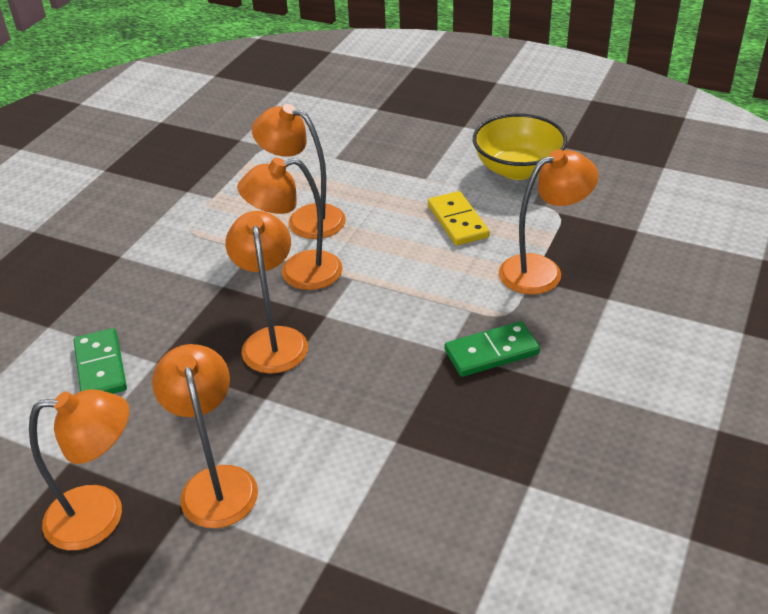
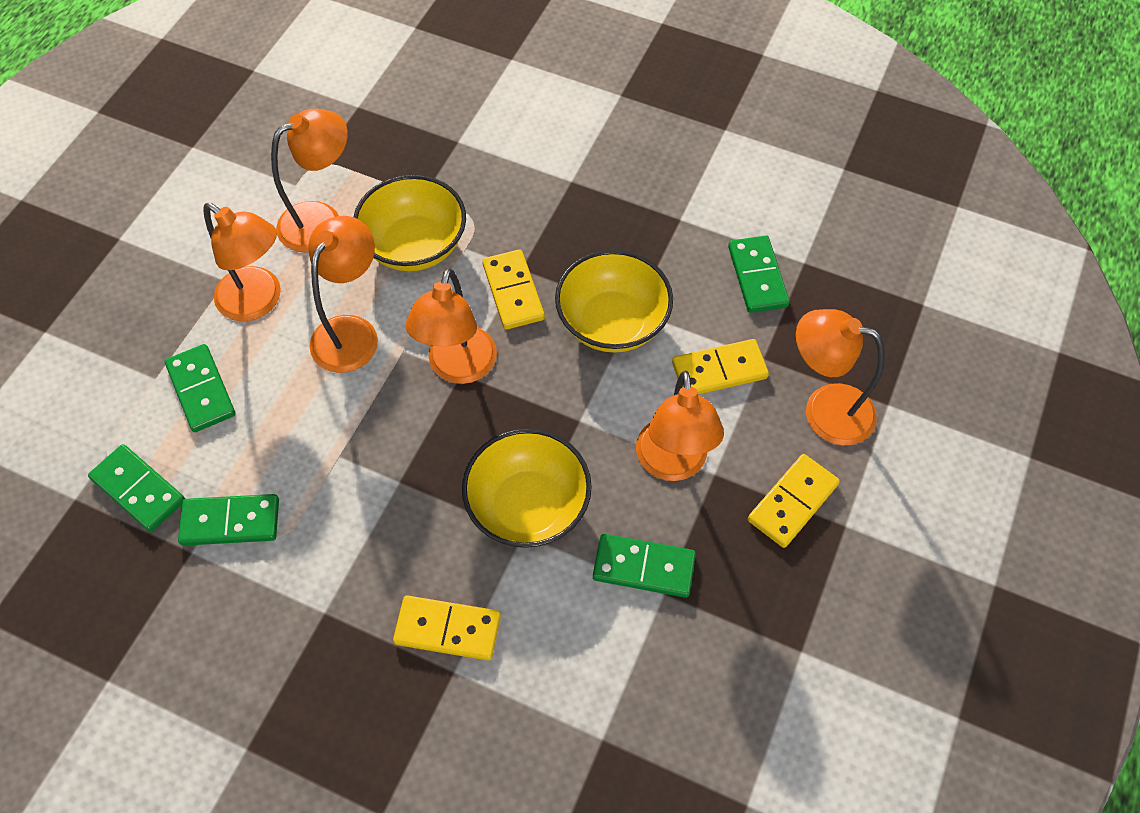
green domino: 2 -> 5
yellow bowl: 1 -> 3
yellow domino: 1 -> 4

